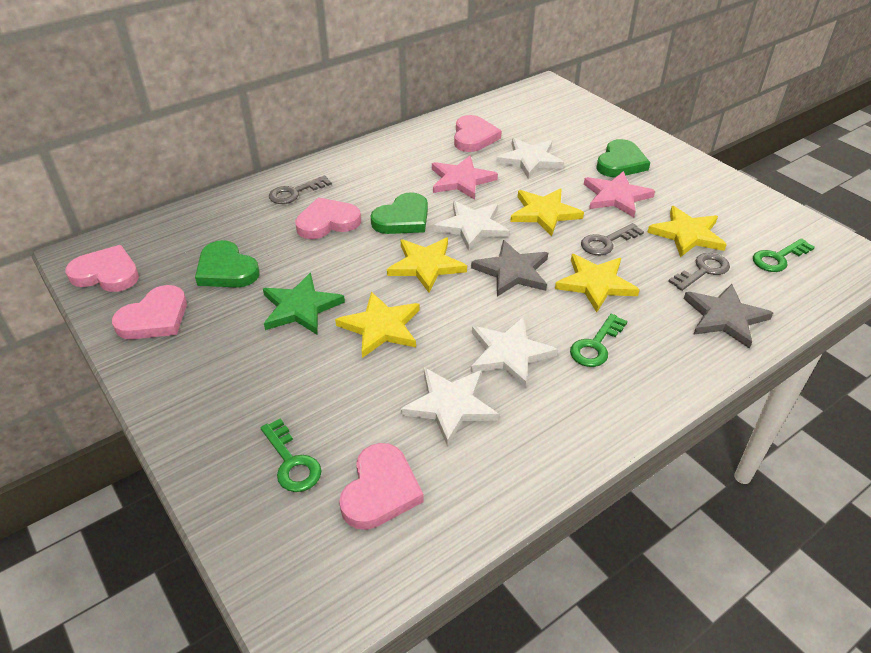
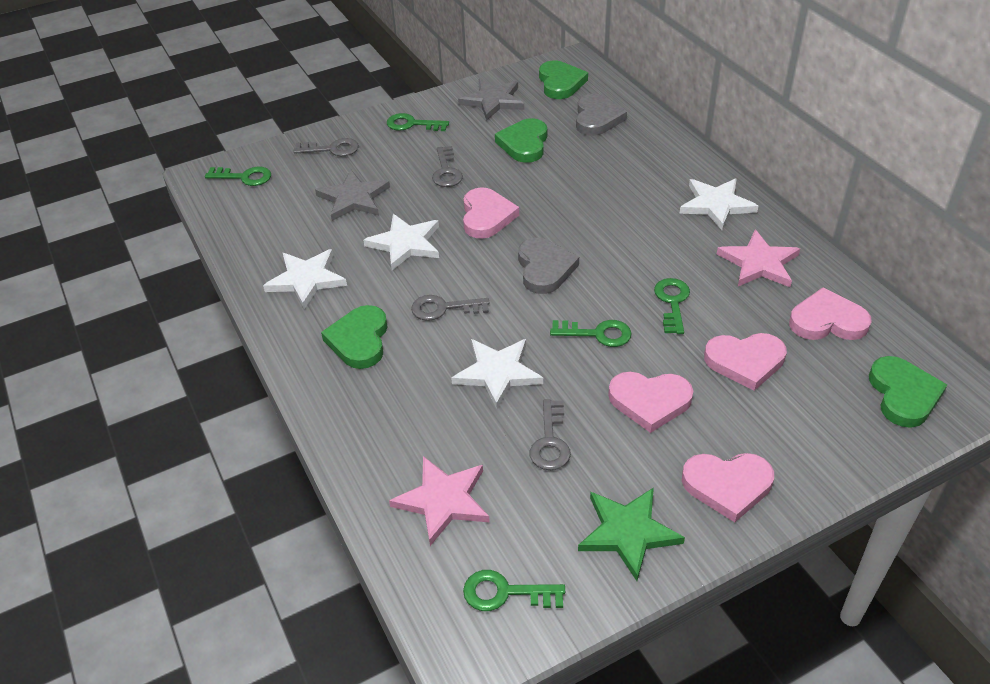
green heart: 3 -> 4
green key: 3 -> 5
grey heart: 0 -> 2
grey key: 3 -> 4
yellow star: 5 -> 0

